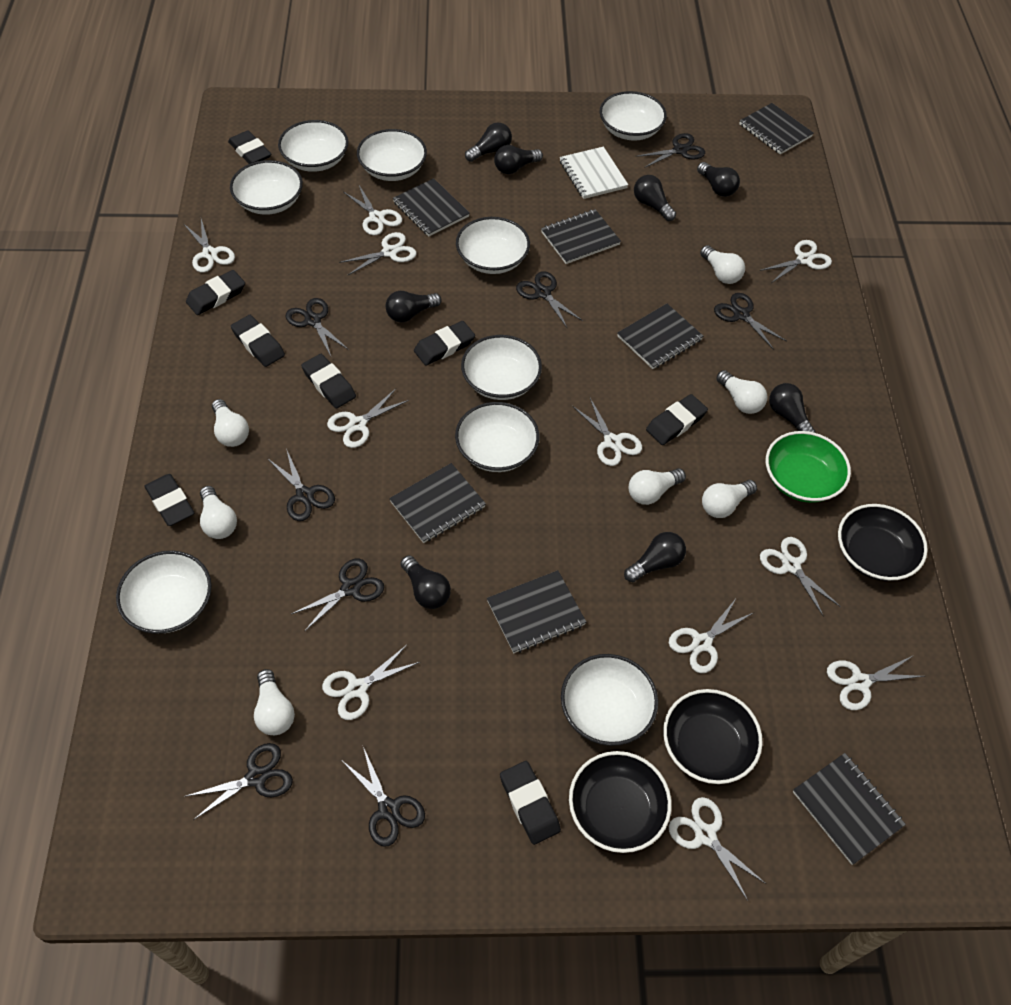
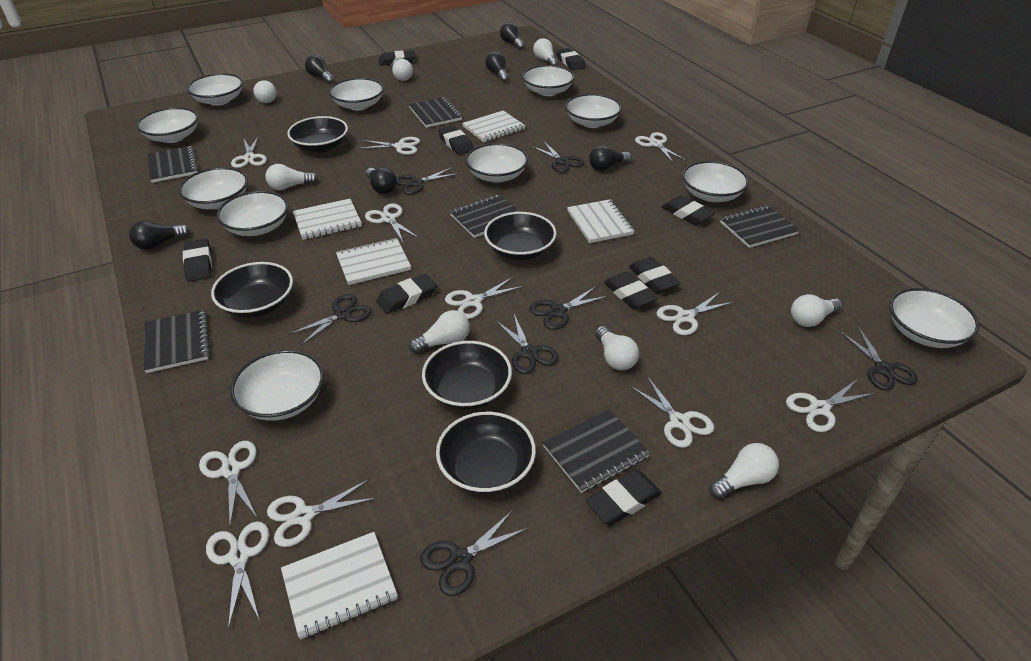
black bowl: 3 -> 5
black eraser: 8 -> 9
black light bulb: 8 -> 6
black notebook: 7 -> 6
black scissors: 8 -> 7
green bowl: 1 -> 0
white bowl: 9 -> 11
white light bulb: 7 -> 8
white notebook: 1 -> 5

